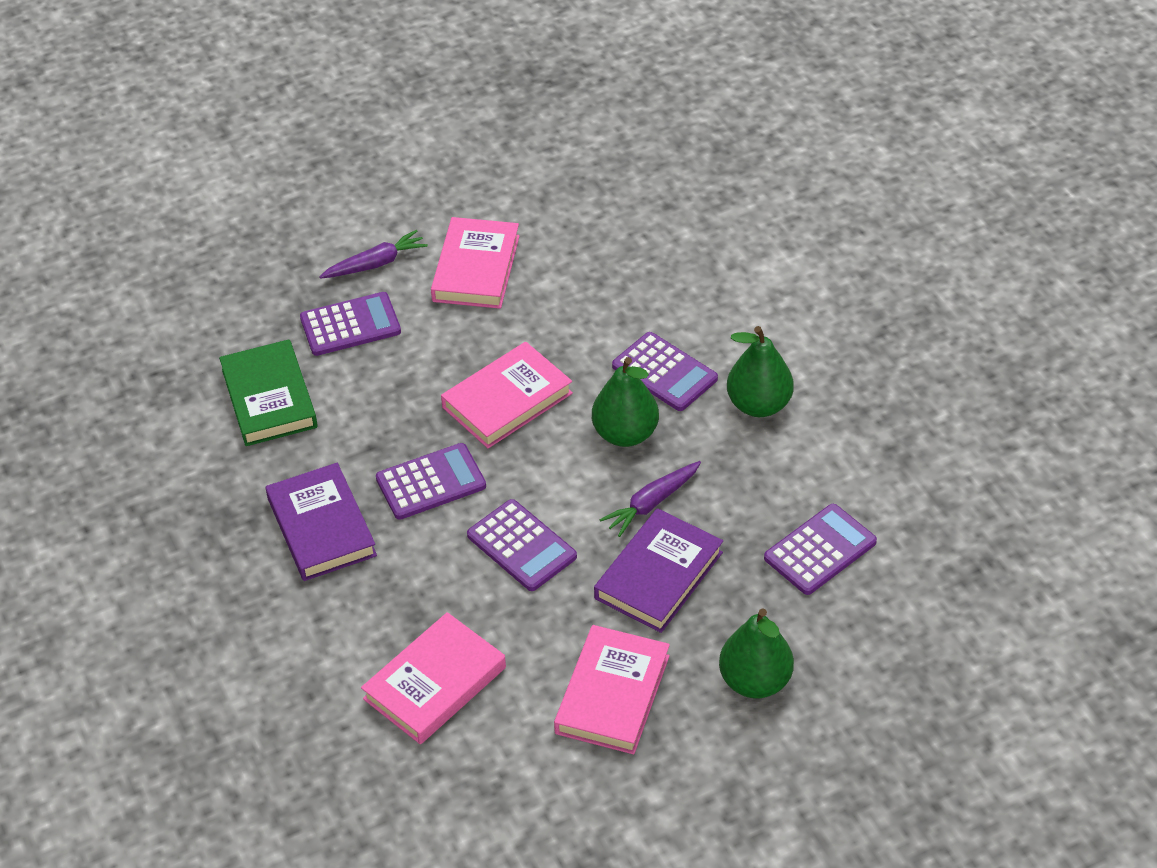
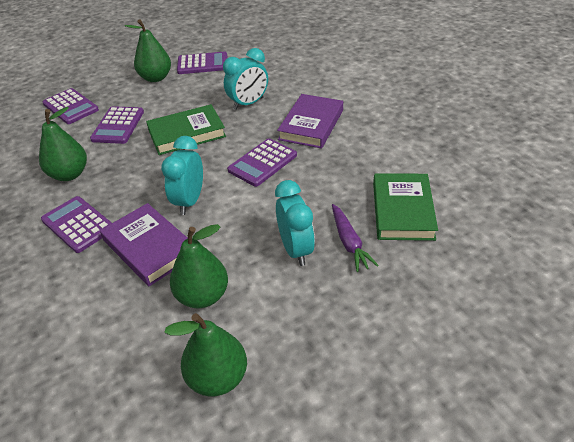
green book: 1 -> 2
green pear: 3 -> 4
pink book: 4 -> 0
purple carrot: 2 -> 1
turquoise clock: 0 -> 3

